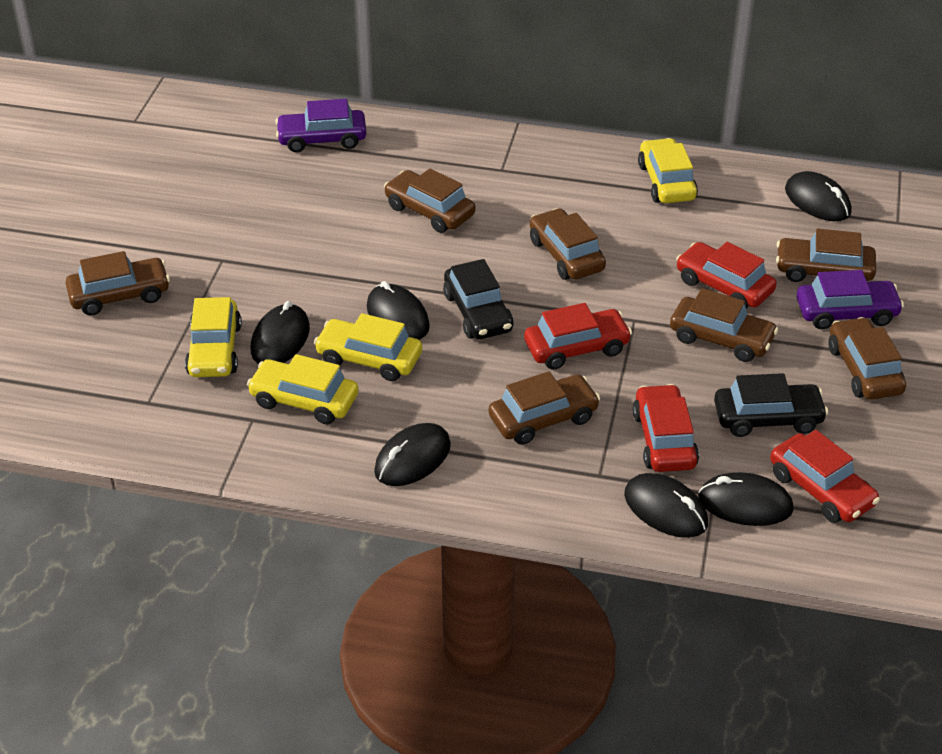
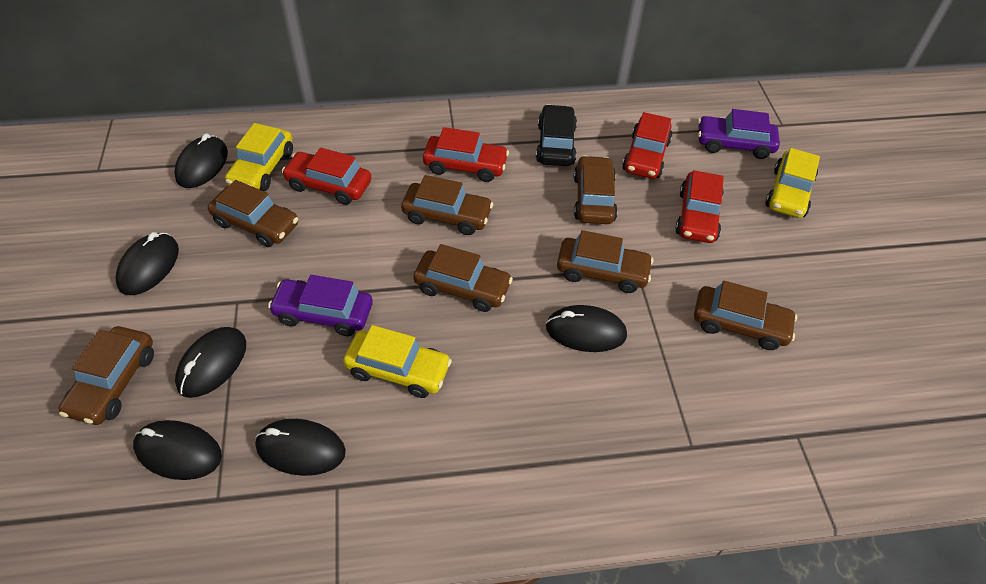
black car: 2 -> 1
yellow car: 4 -> 3

